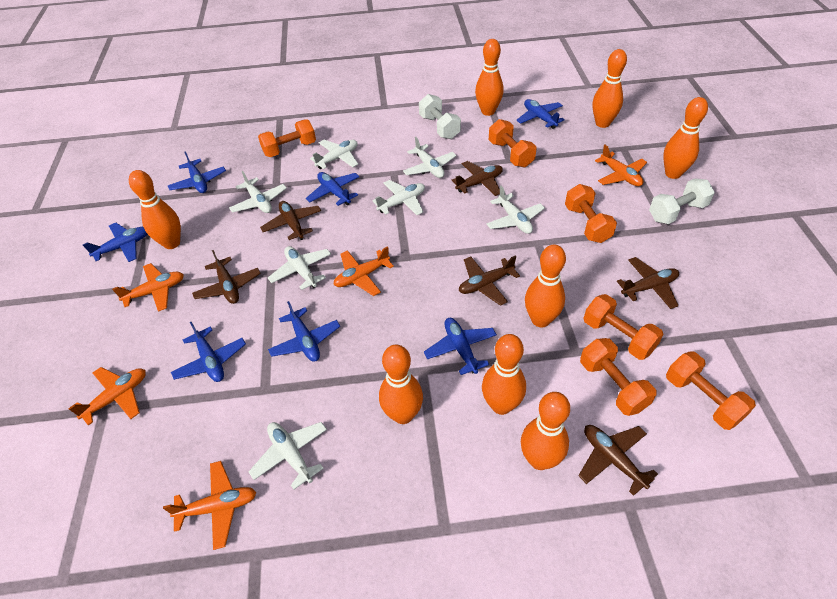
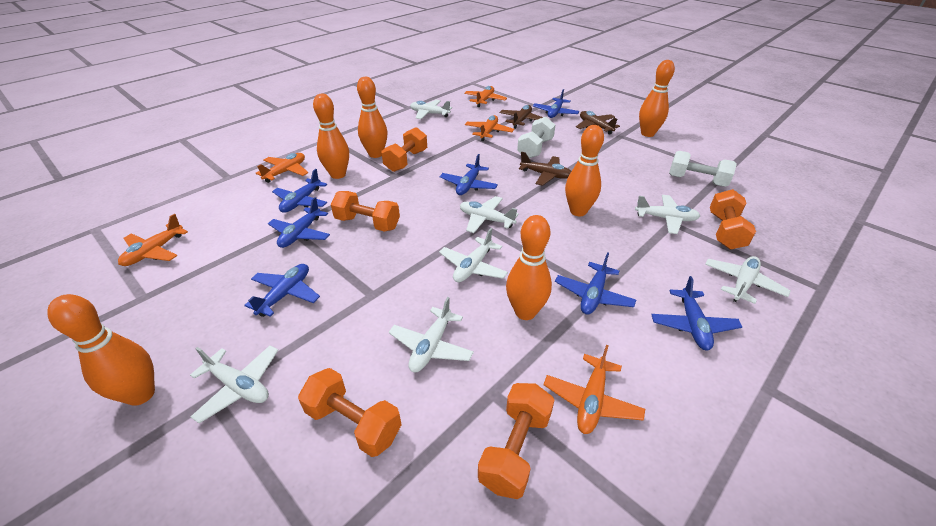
brown plane: 6 -> 3
orange bowling pin: 8 -> 6
orange dumbbell: 6 -> 5

